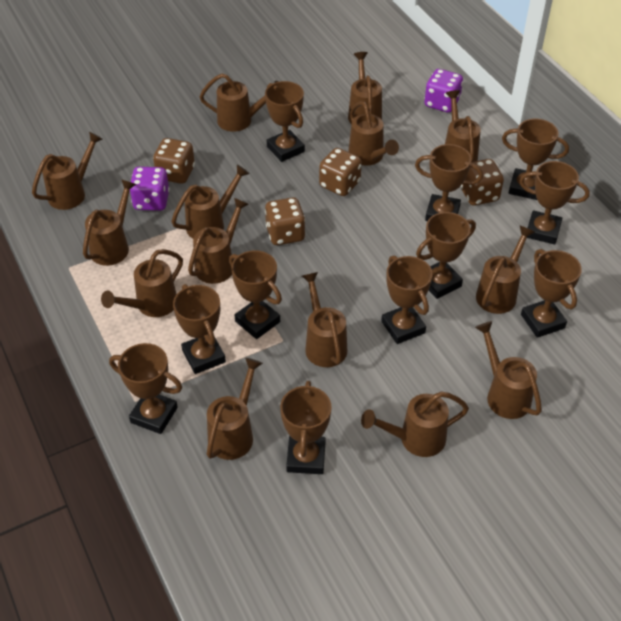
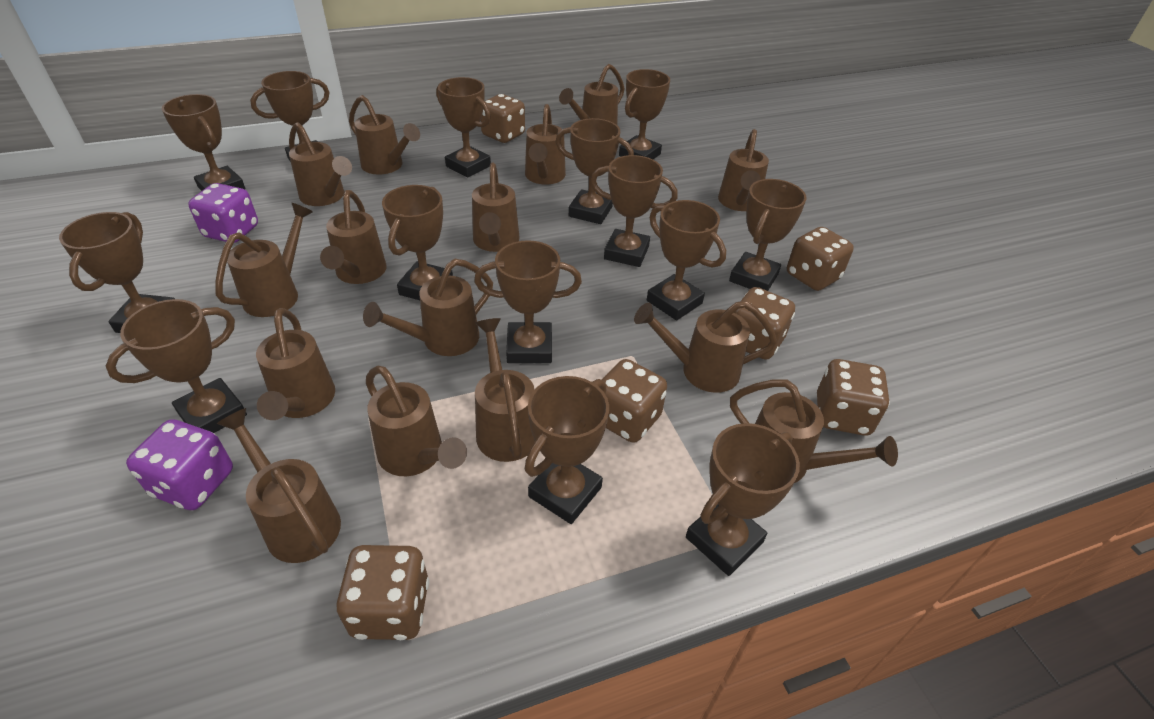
brown dice: 4 -> 6
brown trophy: 11 -> 14
brown watering can: 14 -> 15

